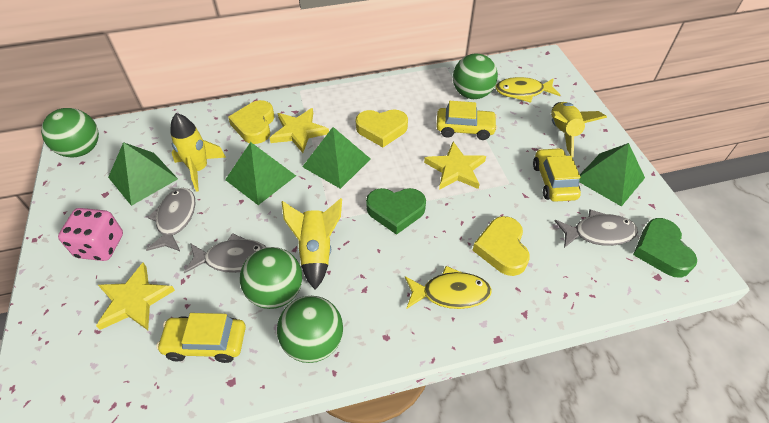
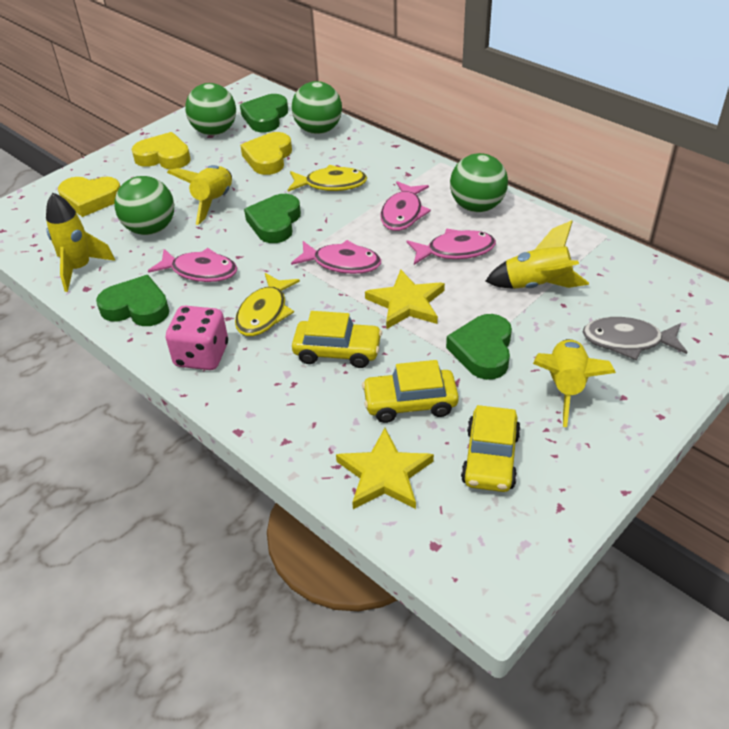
green heart: 2 -> 4
green pyramid: 4 -> 0
grey fish: 3 -> 1
pink fish: 0 -> 4
yellow rocket: 3 -> 4
yellow star: 3 -> 2

